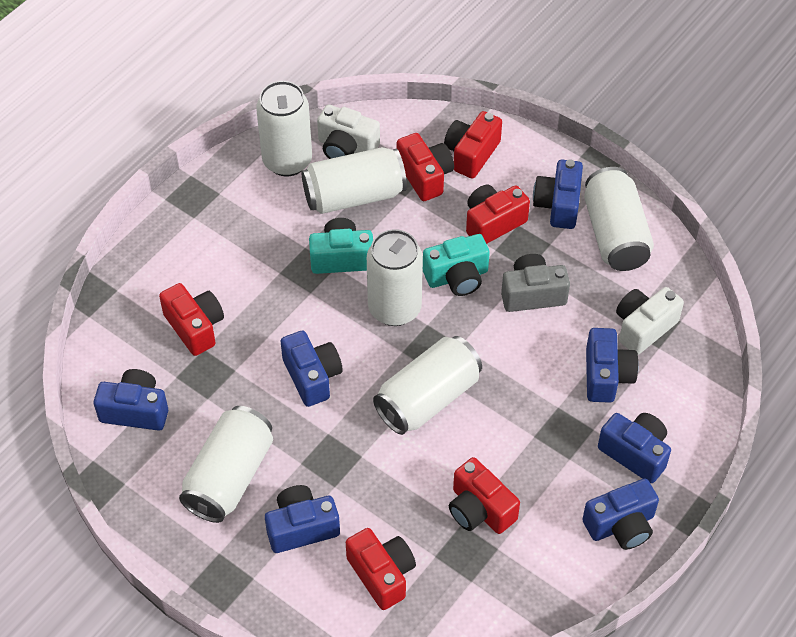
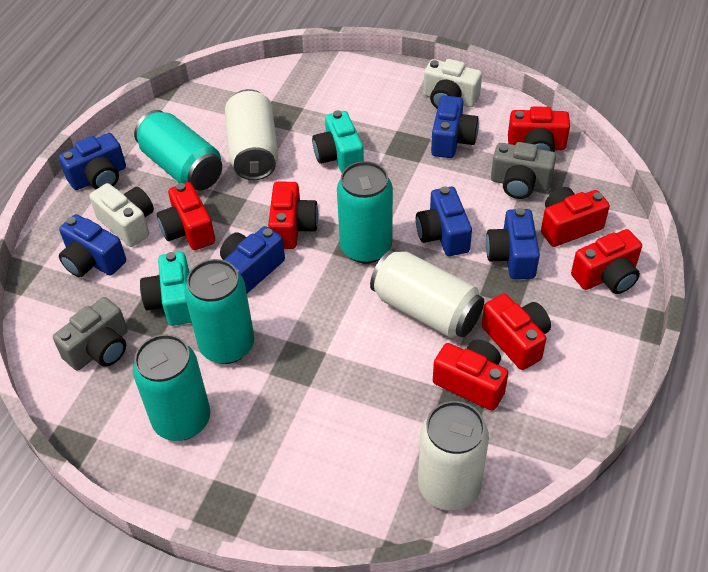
blue camera: 7 -> 6
grey camera: 1 -> 2
red camera: 6 -> 7
turquoise can: 0 -> 4
white can: 6 -> 3

